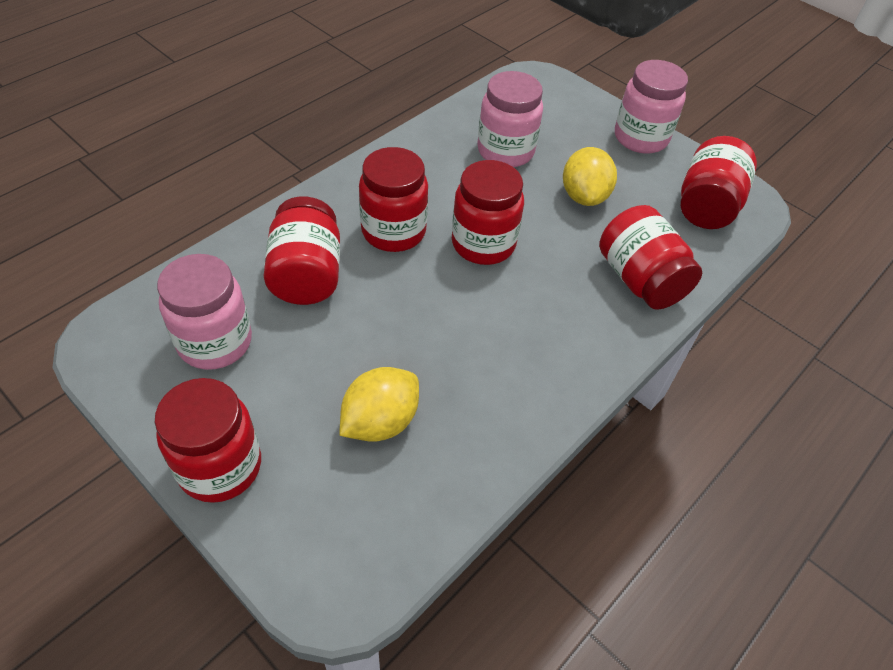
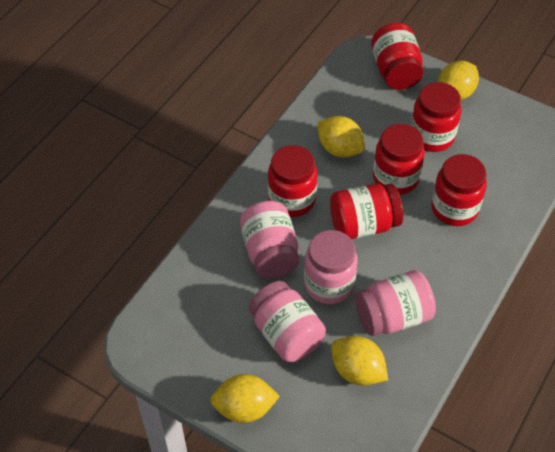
pink jar: 3 -> 4
yellow lemon: 2 -> 4

